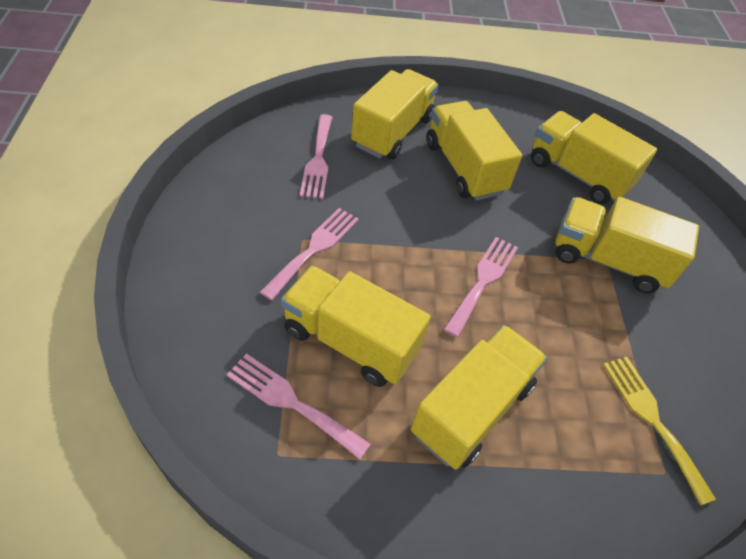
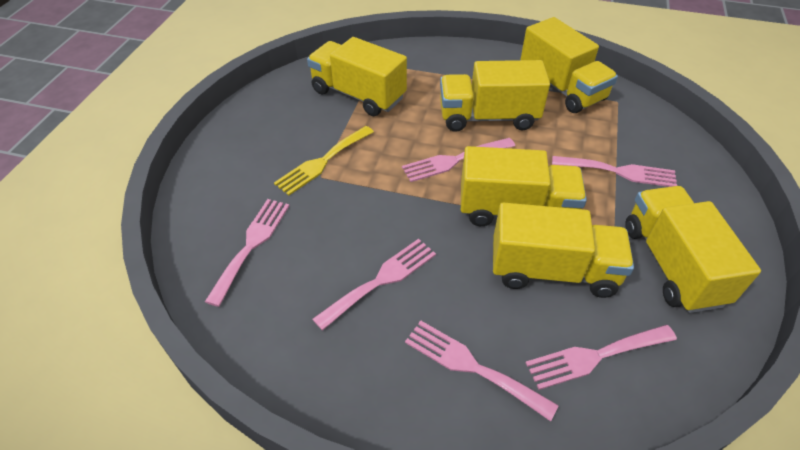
pink fork: 4 -> 6

